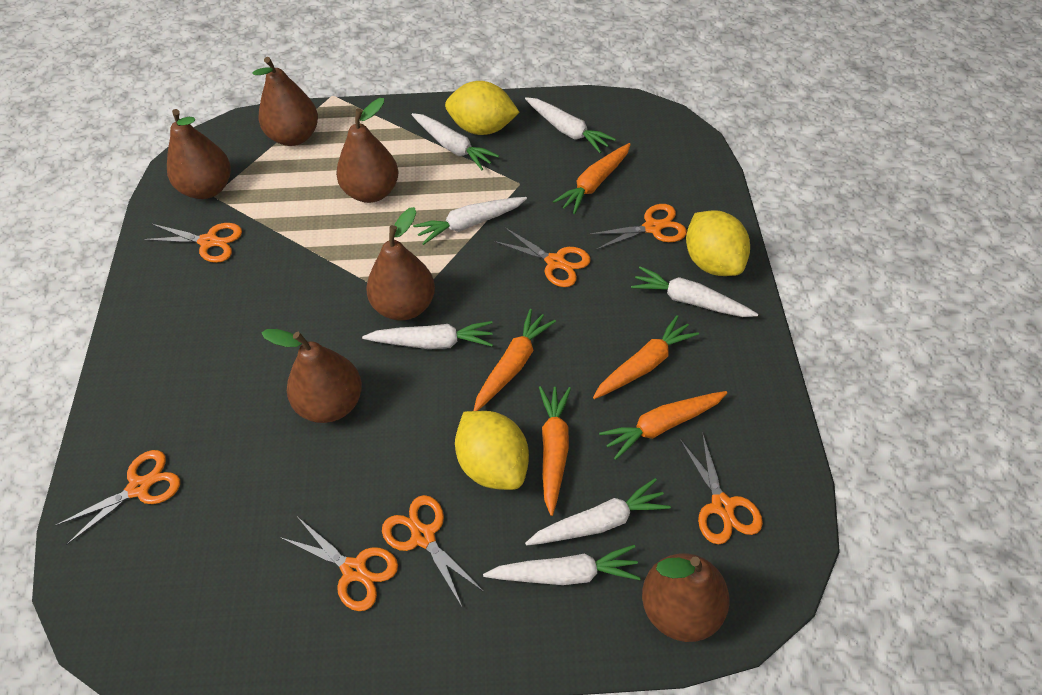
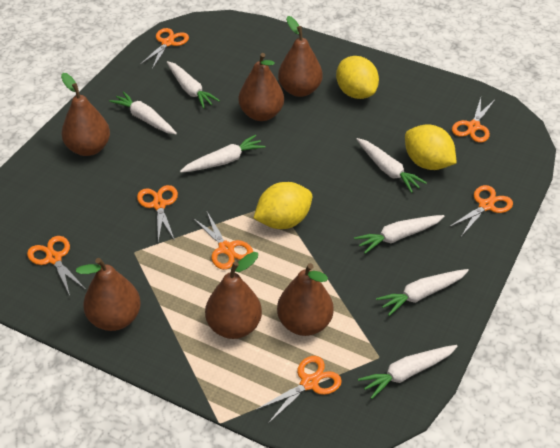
orange carrot: 5 -> 0

